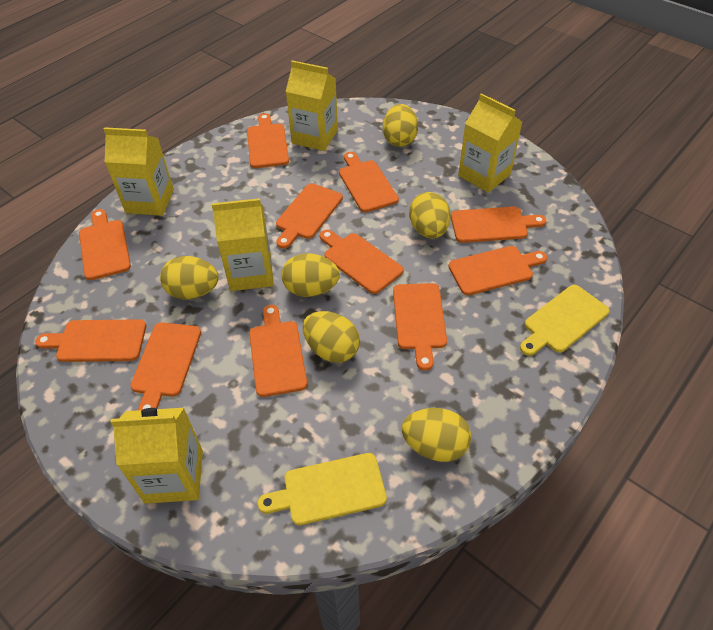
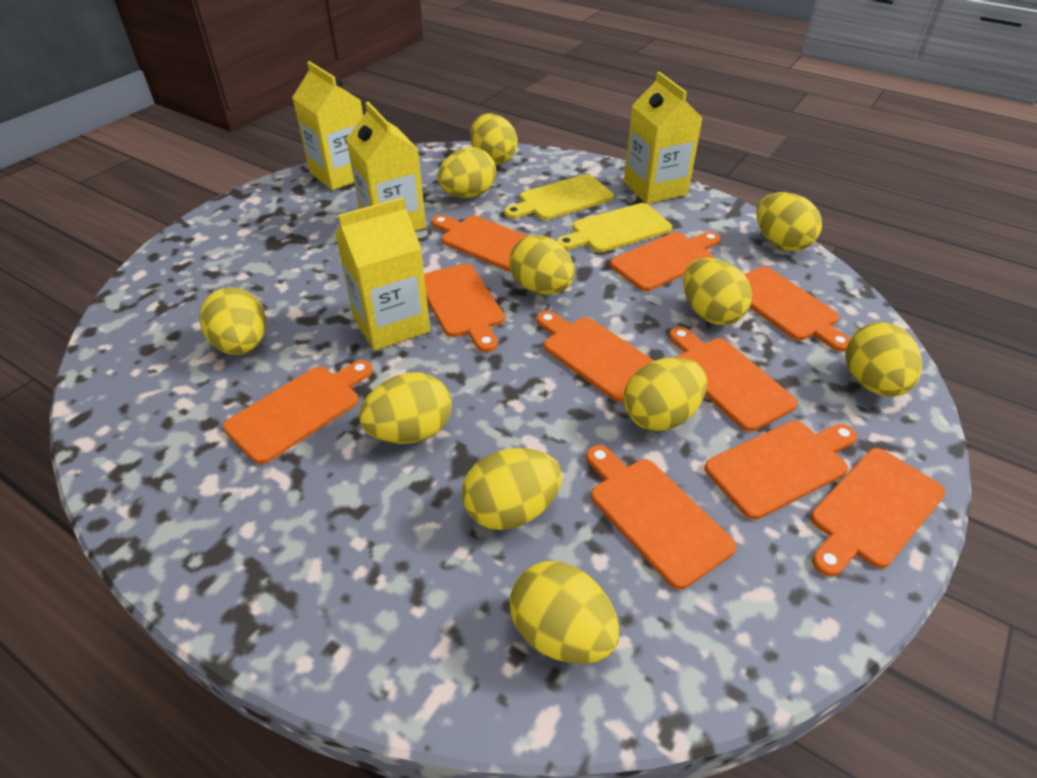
orange cutting board: 11 -> 10
yellow carton: 5 -> 4
yellow egg: 6 -> 11

